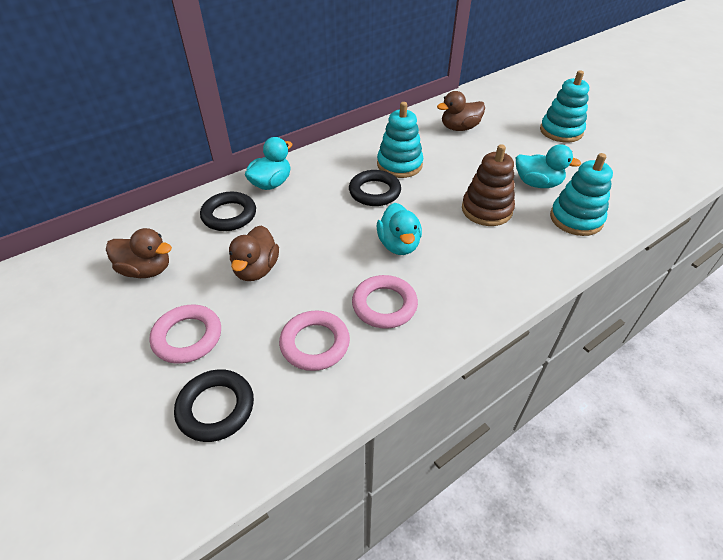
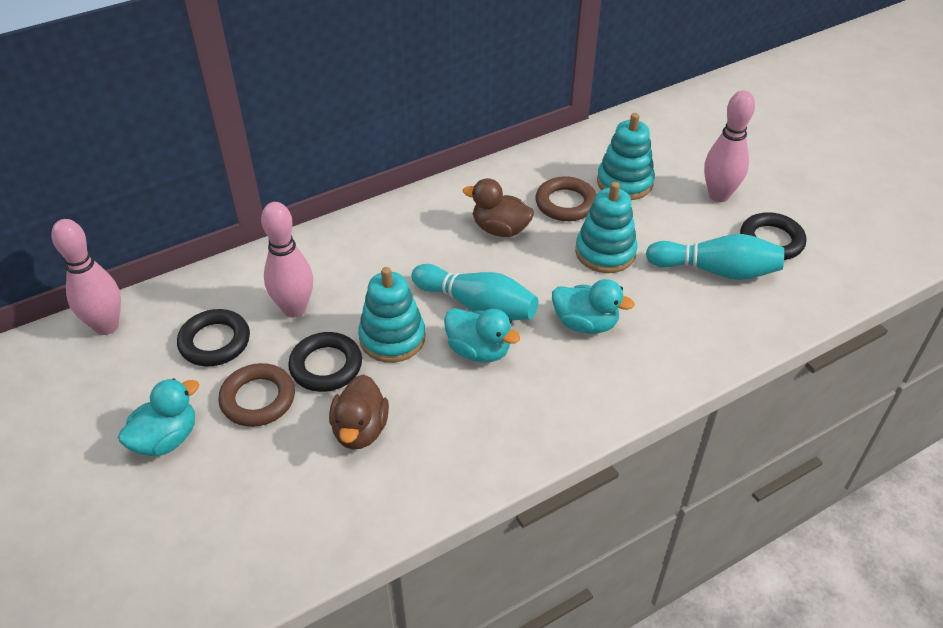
brown duck: 3 -> 2
brown ring: 0 -> 2
brown stacking toy: 1 -> 0
pink bowling pin: 0 -> 3
pink ring: 3 -> 0
turquoise bowling pin: 0 -> 2

